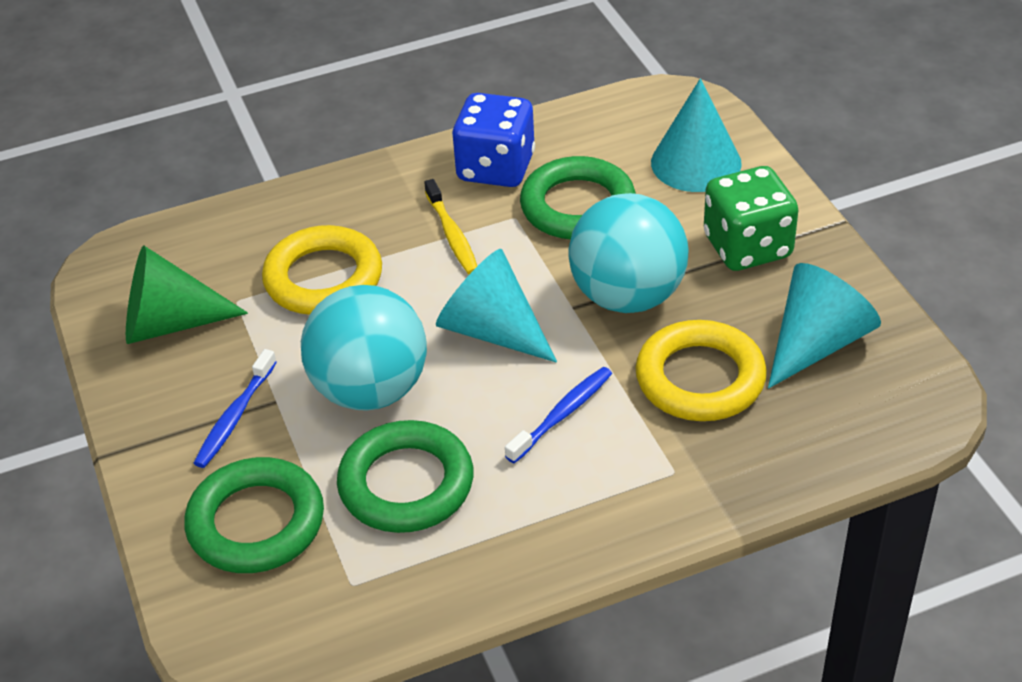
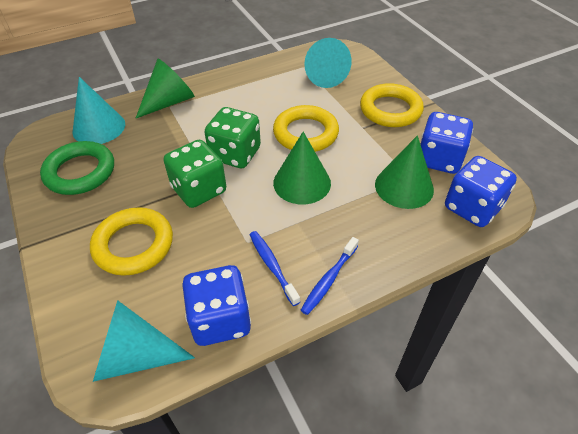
blue dice: 1 -> 3
green cone: 1 -> 3
green dice: 1 -> 2
green ring: 3 -> 1
turquoise ball: 2 -> 0
yellow ring: 2 -> 3
yellow toothbrush: 1 -> 0

